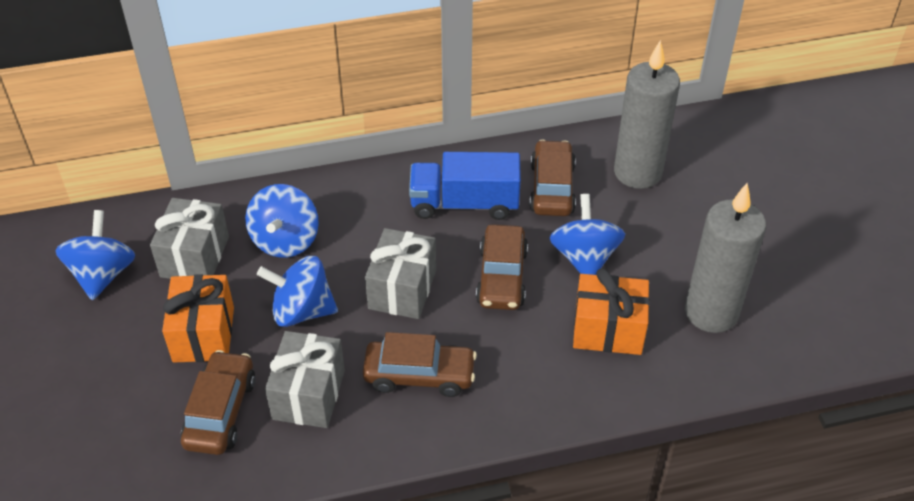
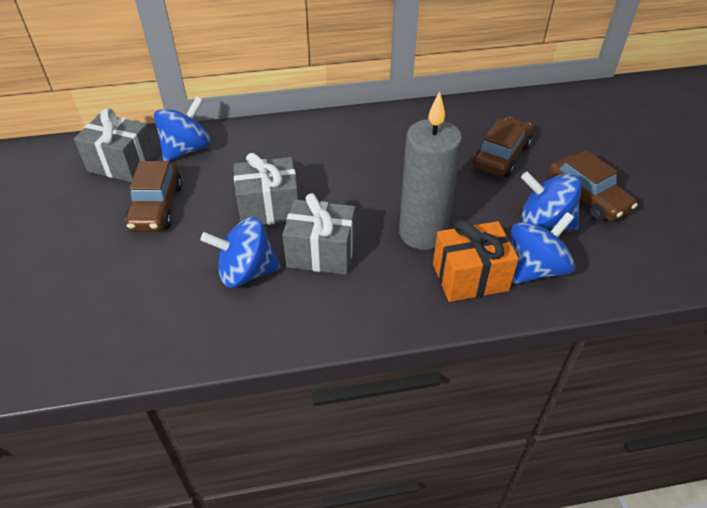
blue truck: 1 -> 0
brown car: 4 -> 3
grey candle: 2 -> 1
orange gift: 2 -> 1

